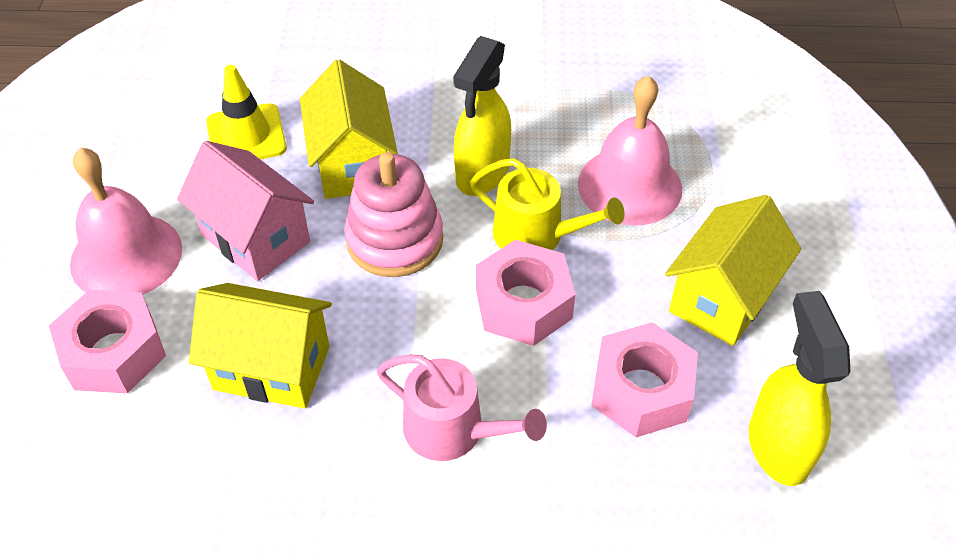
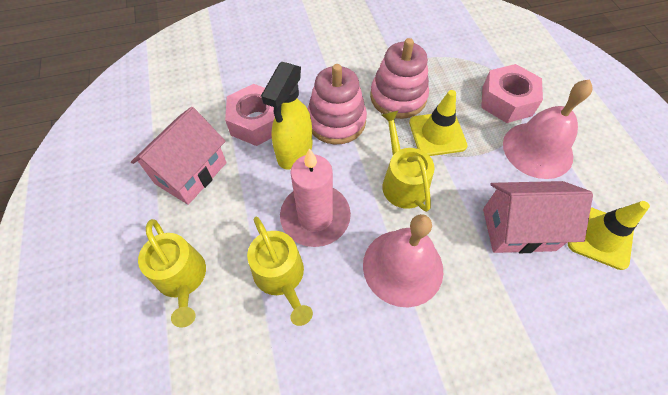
pink candle: 0 -> 1
pink house: 1 -> 2
pink nut: 3 -> 2
pink stacking toy: 1 -> 2
pink watering can: 1 -> 0
yellow house: 3 -> 0
yellow spray bottle: 2 -> 1
yellow traffic cone: 1 -> 2
yellow watering can: 1 -> 3

